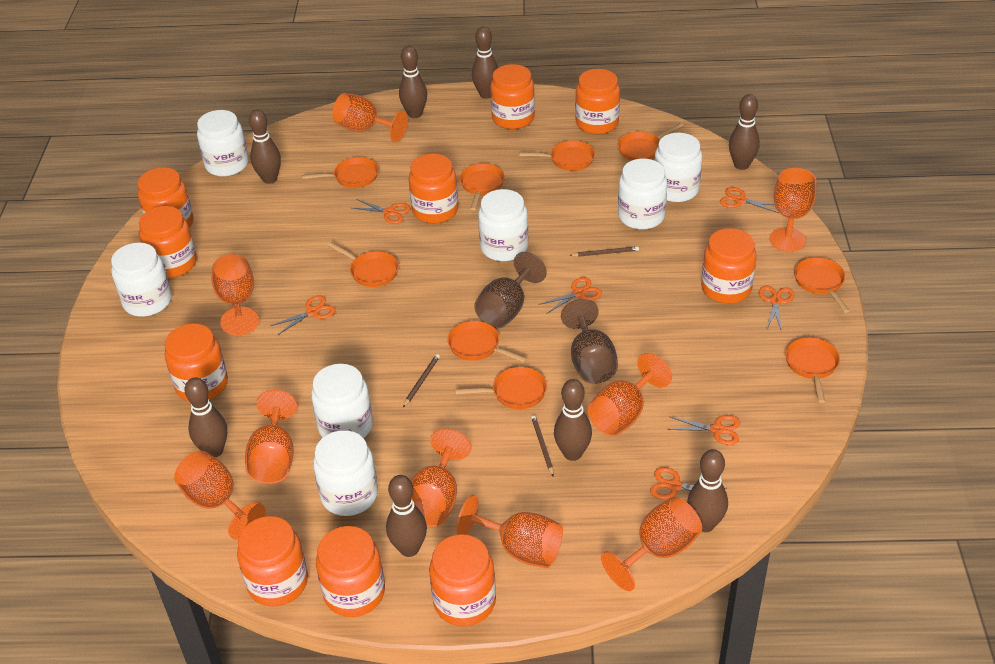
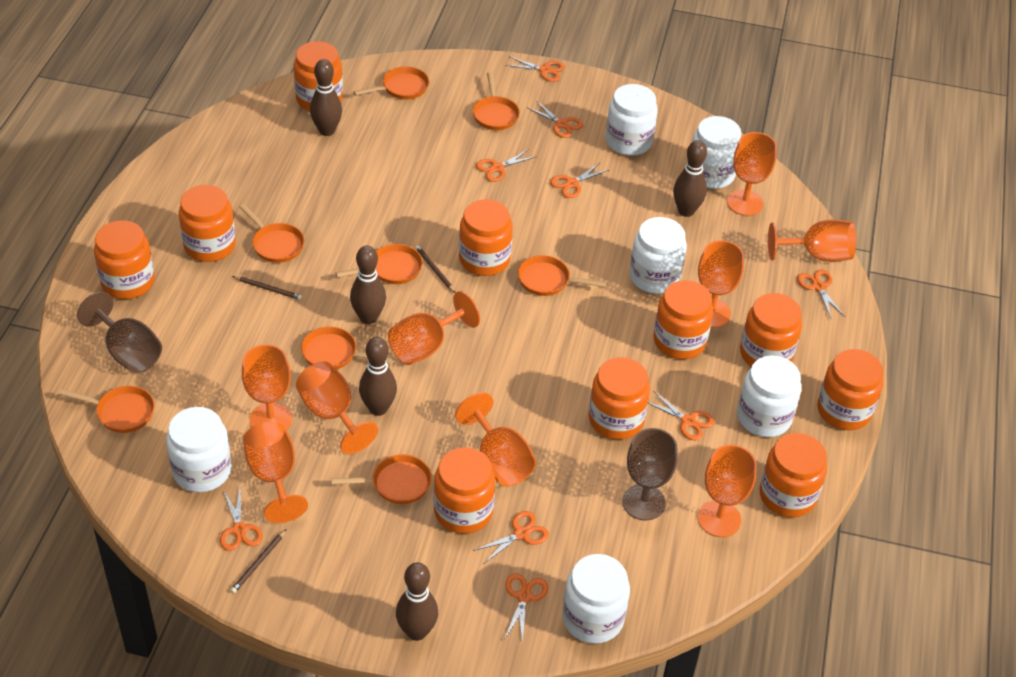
brown bowling pin: 8 -> 5
orange pan: 9 -> 8
orange scissors: 7 -> 9
white jar: 7 -> 6

